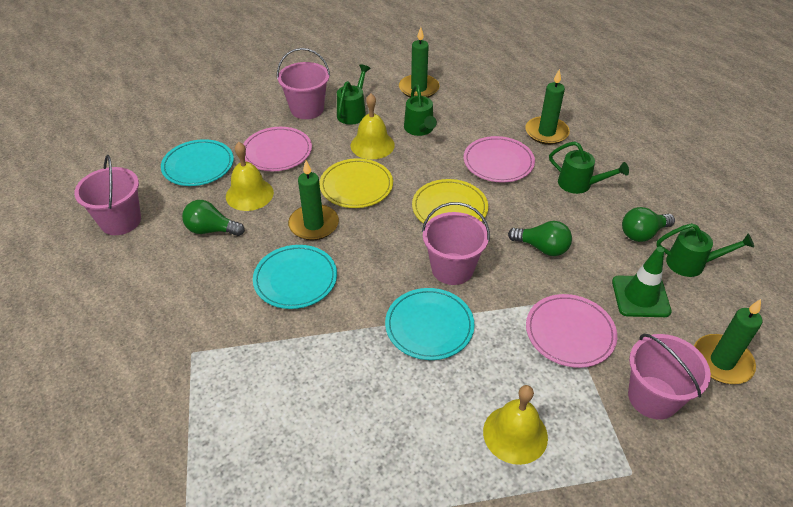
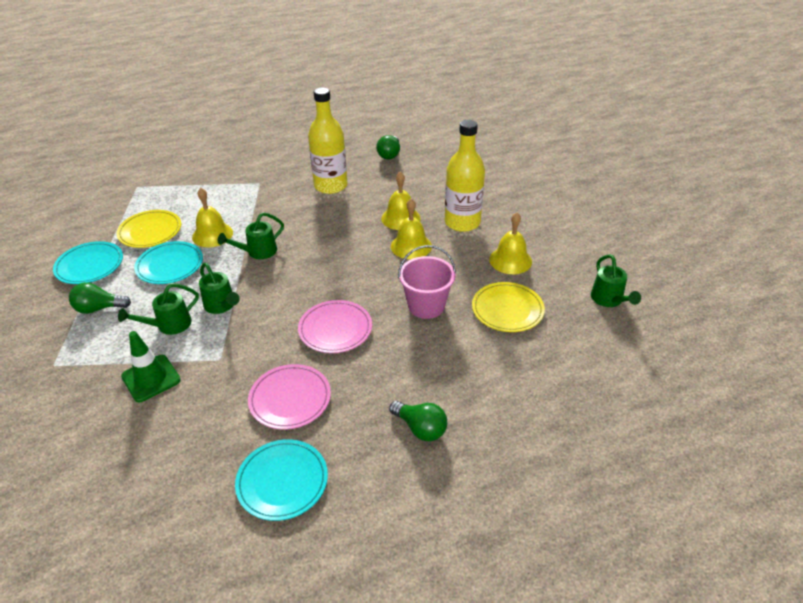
green candle: 4 -> 0
pink bucket: 4 -> 1
pink plate: 3 -> 2
yellow bell: 3 -> 4
yellow bottle: 0 -> 2

